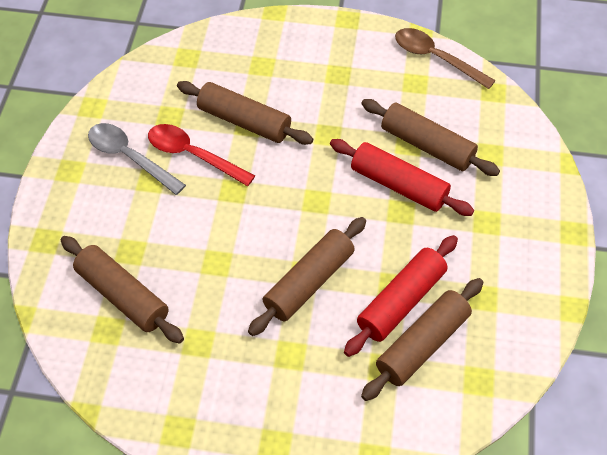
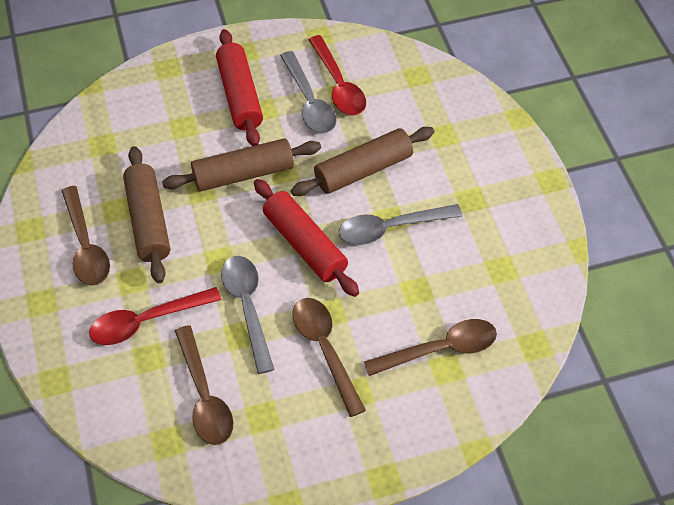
brown rolling pin: 5 -> 3
brown spoon: 1 -> 4
grey spoon: 1 -> 3
red spoon: 1 -> 2

